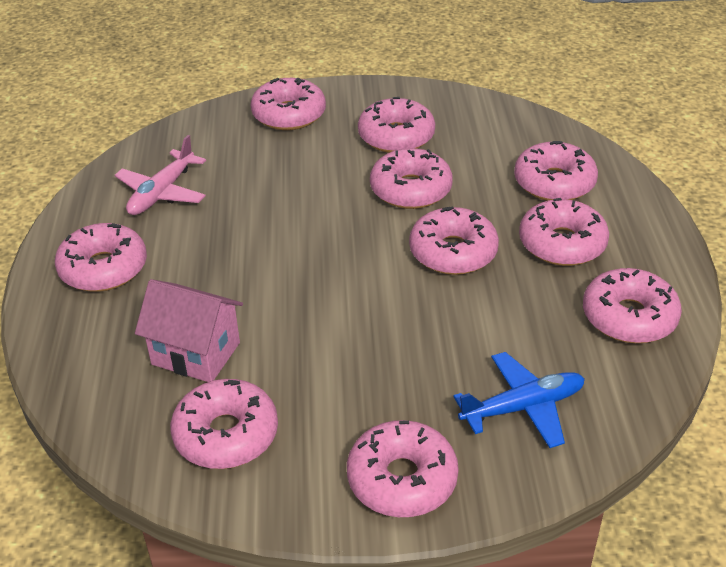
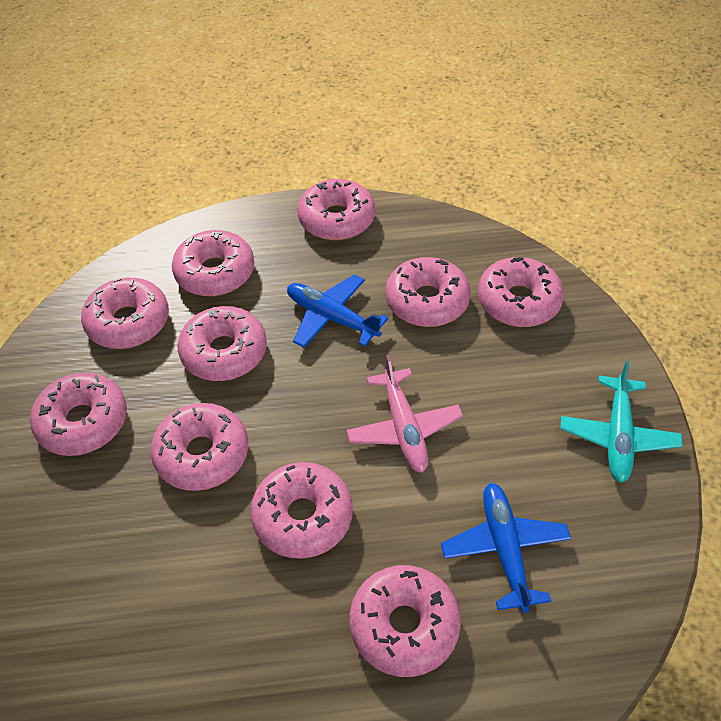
blue plane: 1 -> 2
pink house: 1 -> 0
turquoise plane: 0 -> 1

